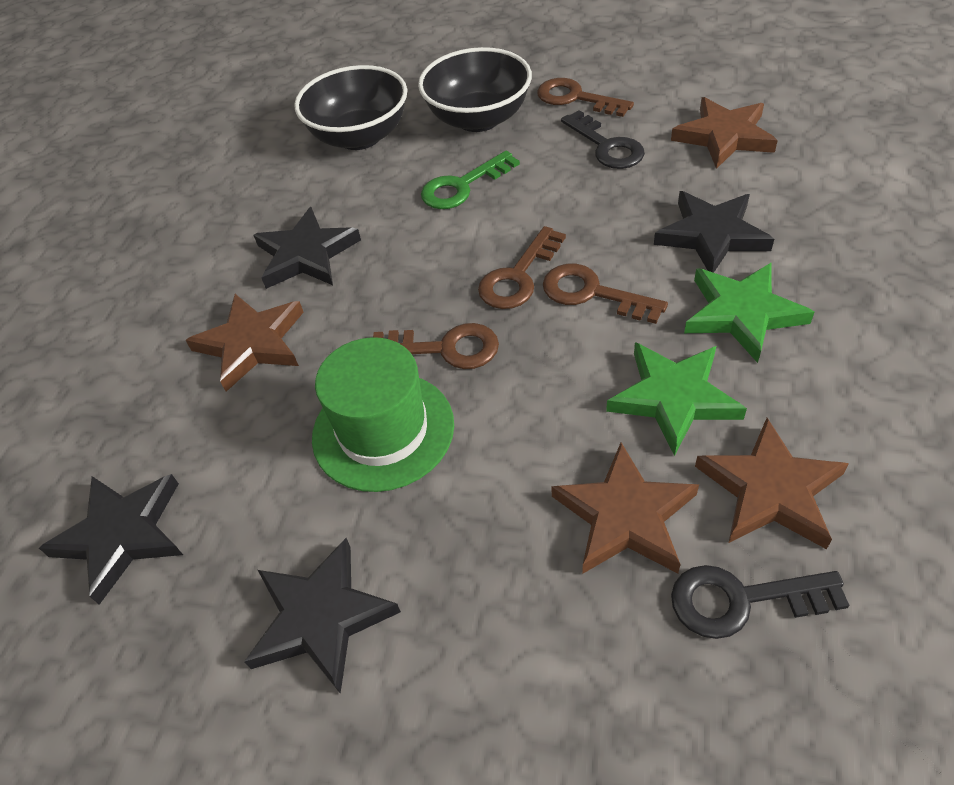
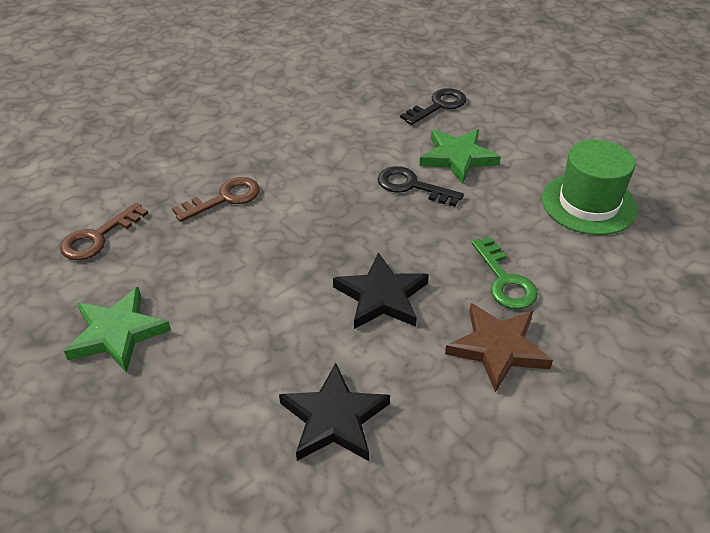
black bowl: 2 -> 0
black star: 4 -> 2
brown key: 4 -> 2
brown star: 4 -> 1

